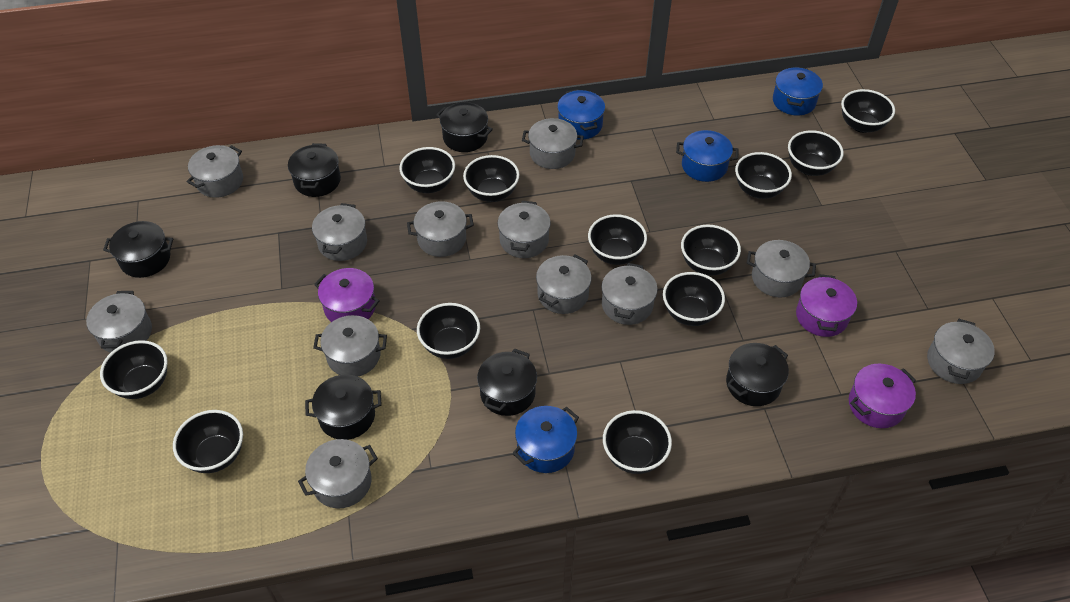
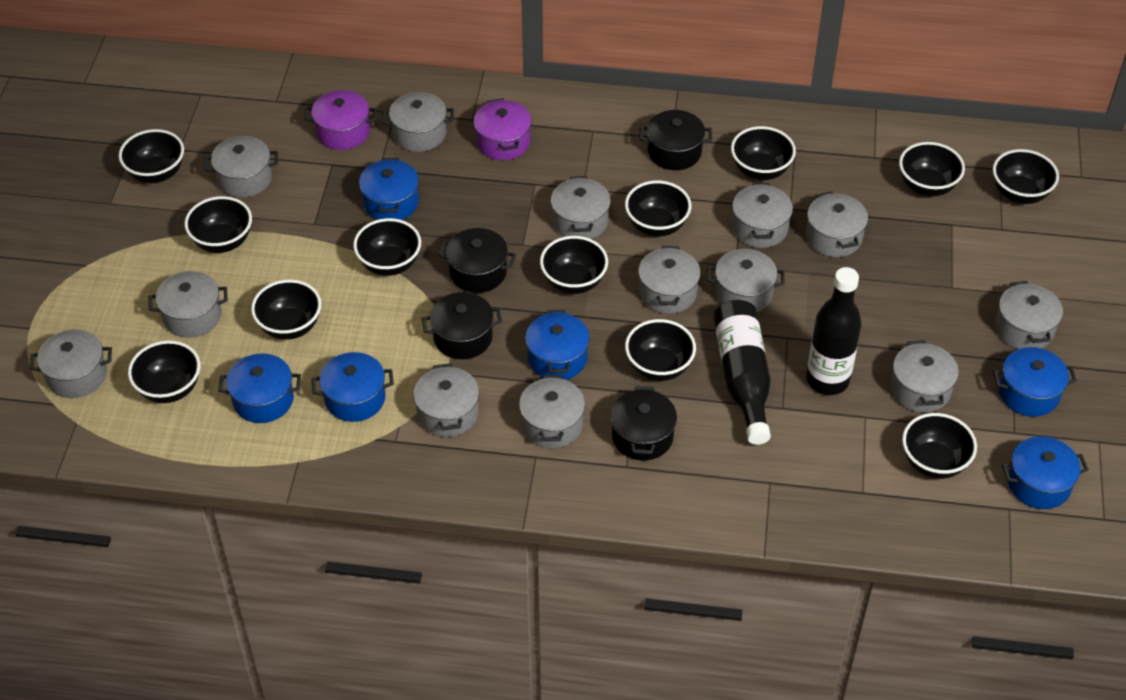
black bottle: 0 -> 2
black pot: 6 -> 4
blue pot: 4 -> 6
grey pot: 12 -> 13
purple pot: 3 -> 2

